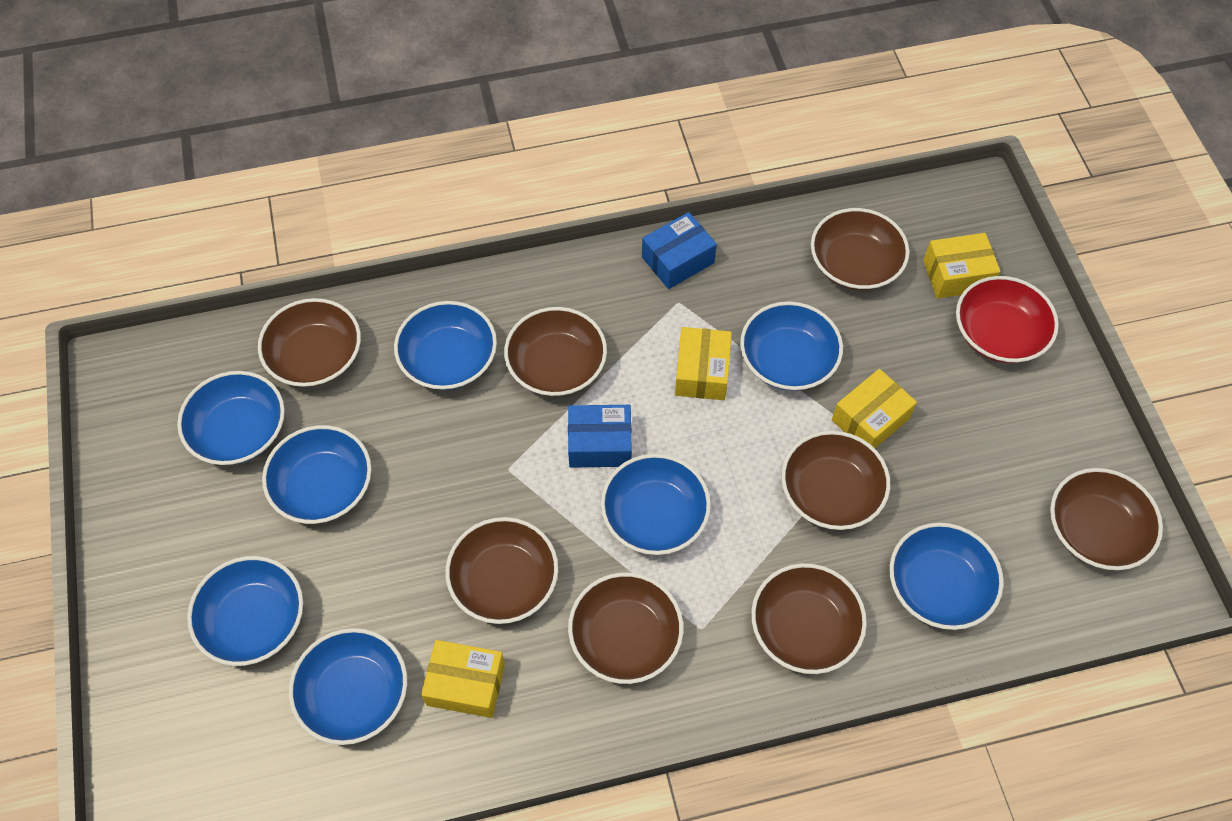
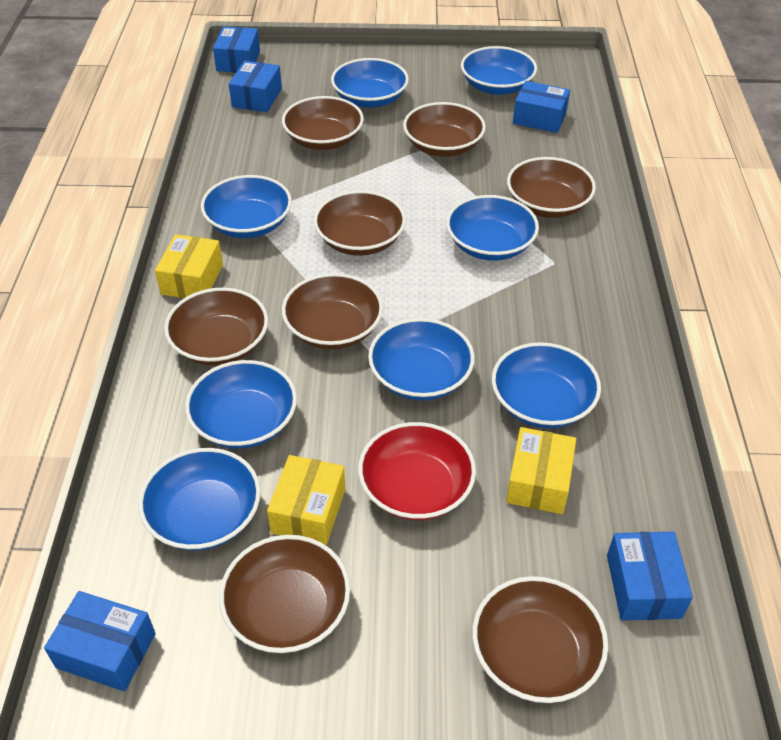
blue box: 2 -> 5
yellow box: 4 -> 3

